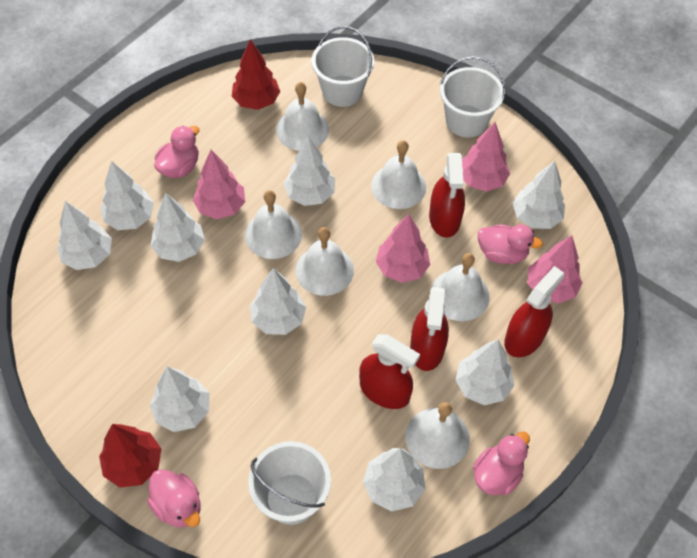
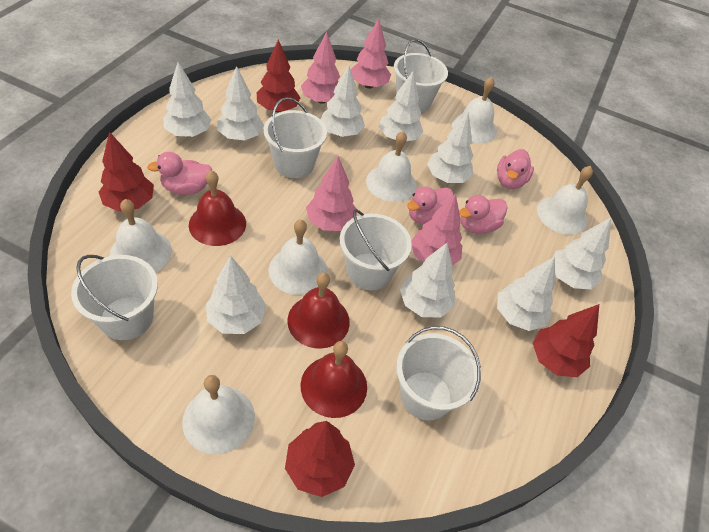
red bell: 0 -> 3
red spray bottle: 4 -> 0
red tree: 2 -> 4
white bucket: 3 -> 5

